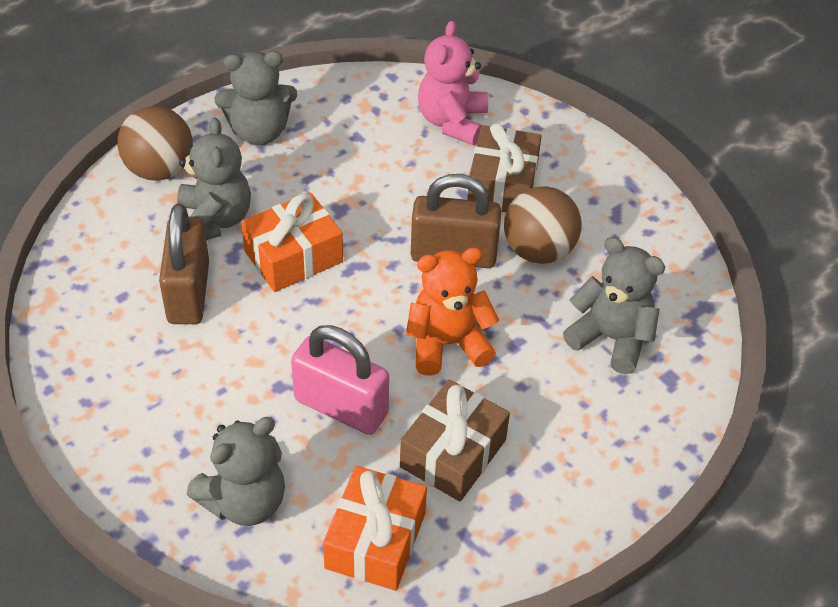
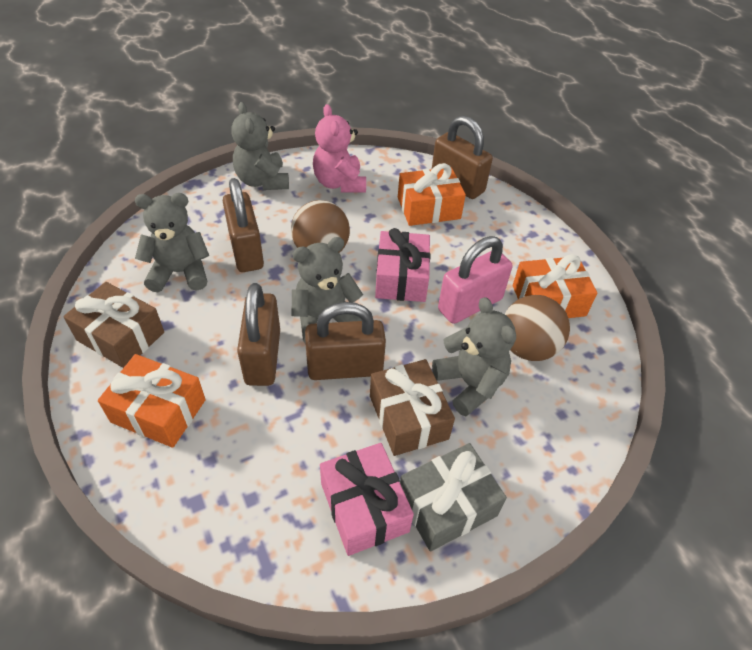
brown padlock: 2 -> 4
grey gift: 0 -> 1
orange gift: 2 -> 3
orange teddy bear: 1 -> 0
pink gift: 0 -> 2

